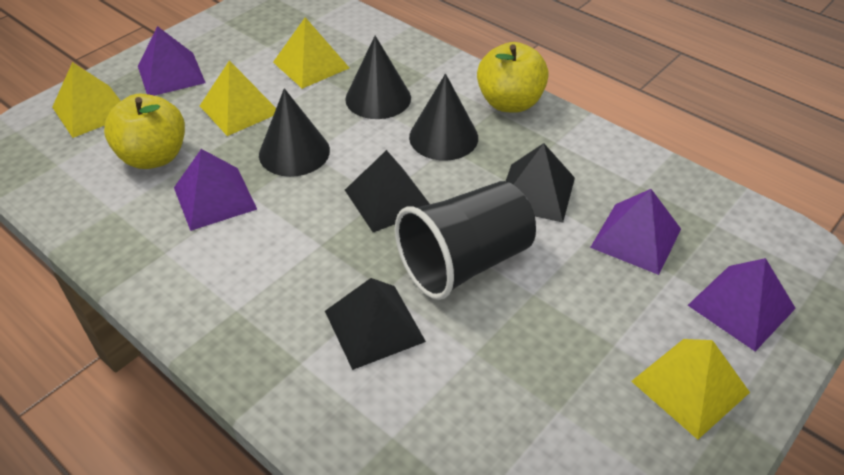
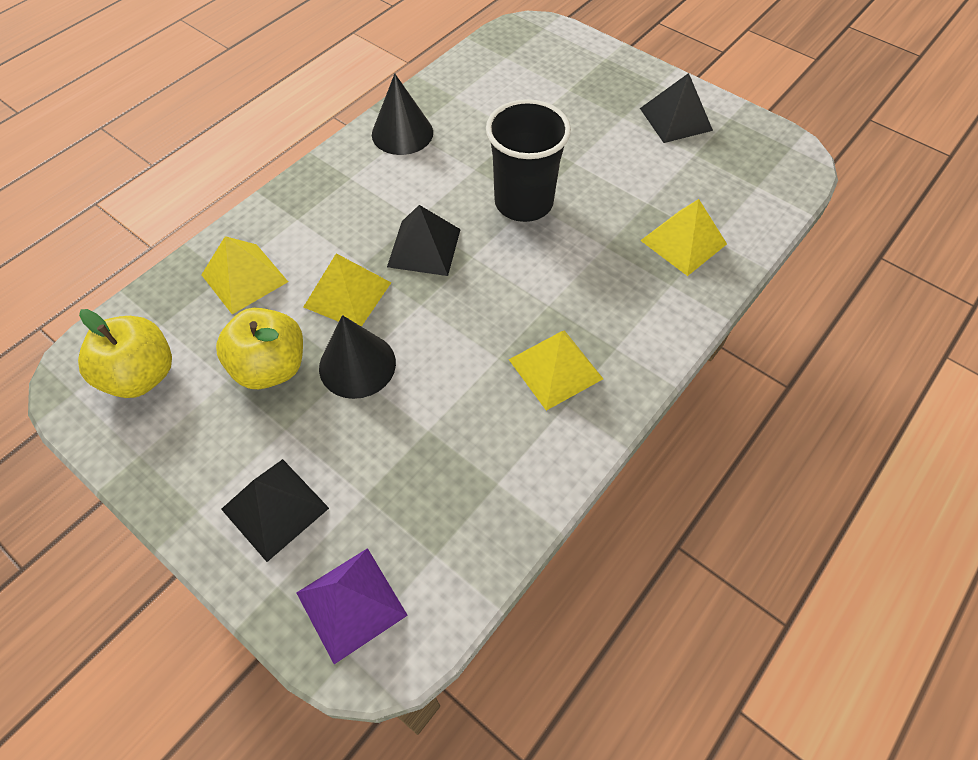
black cone: 3 -> 2
purple pyramid: 4 -> 1

